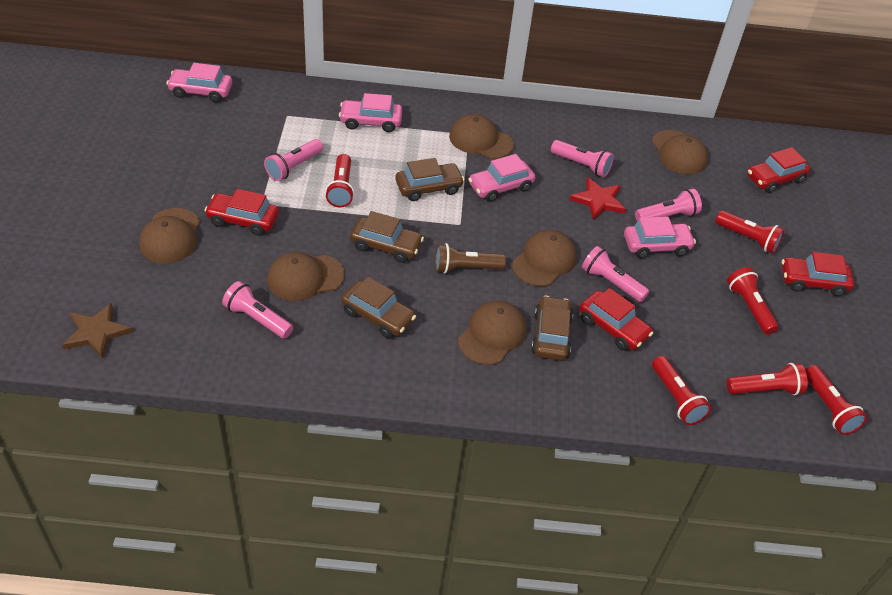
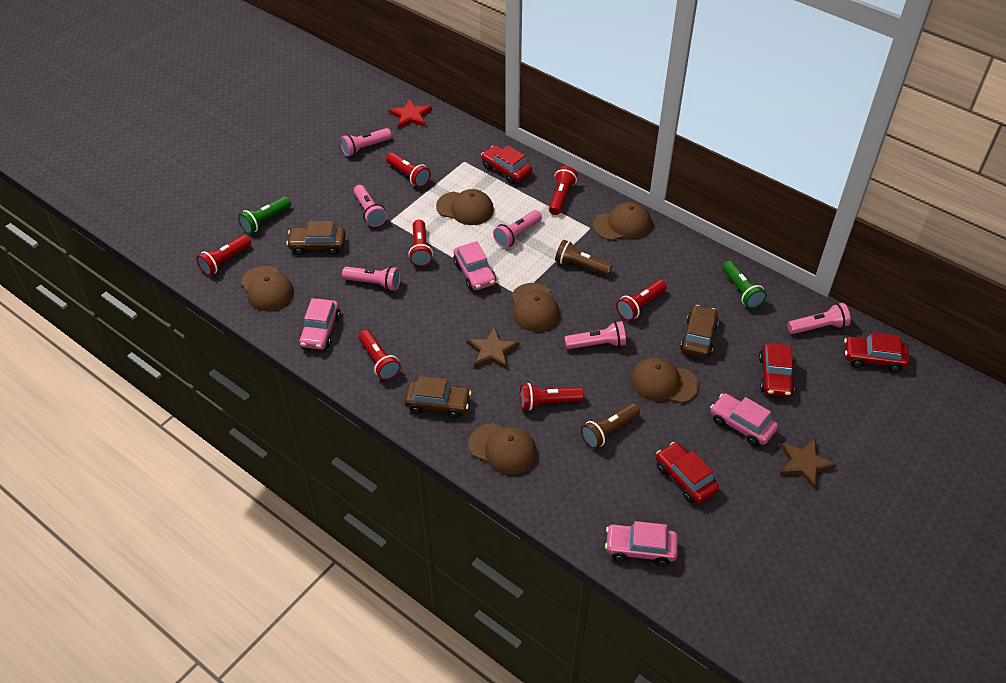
brown car: 4 -> 3
brown flashlight: 1 -> 2
brown star: 1 -> 2
green flashlight: 0 -> 2
pink flashlight: 5 -> 6
red flashlight: 6 -> 7

